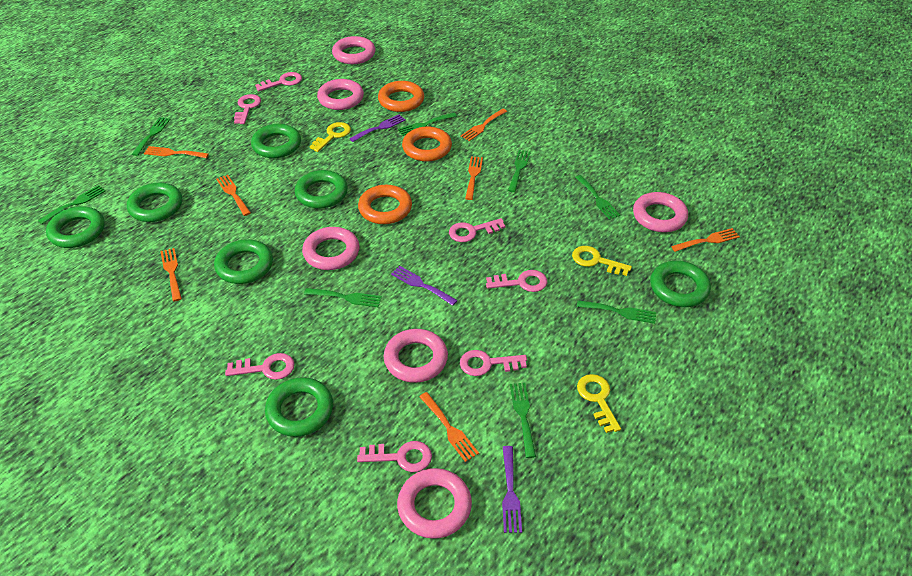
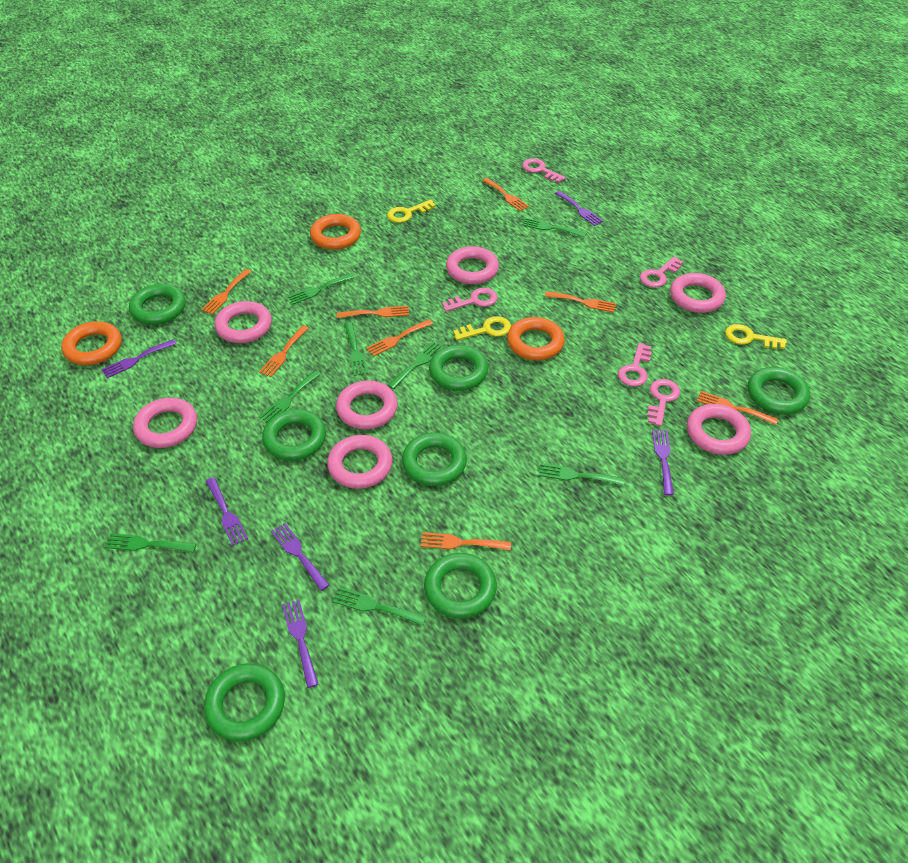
orange fork: 7 -> 8
pink key: 7 -> 5
pink ring: 6 -> 7
purple fork: 3 -> 6

